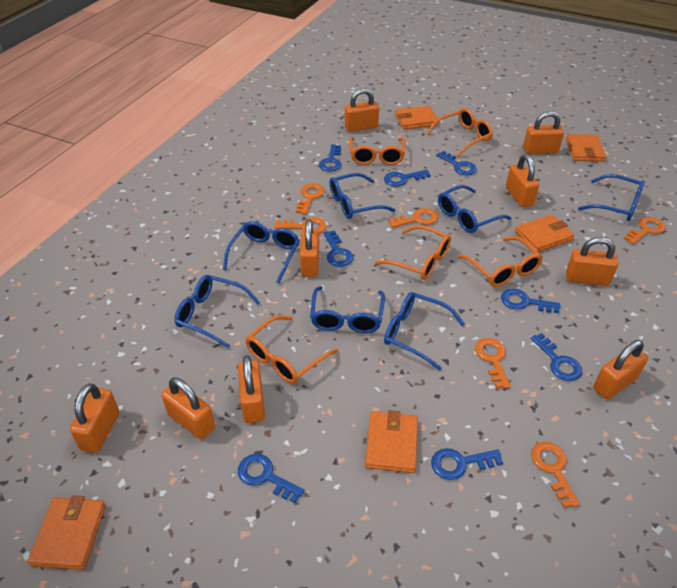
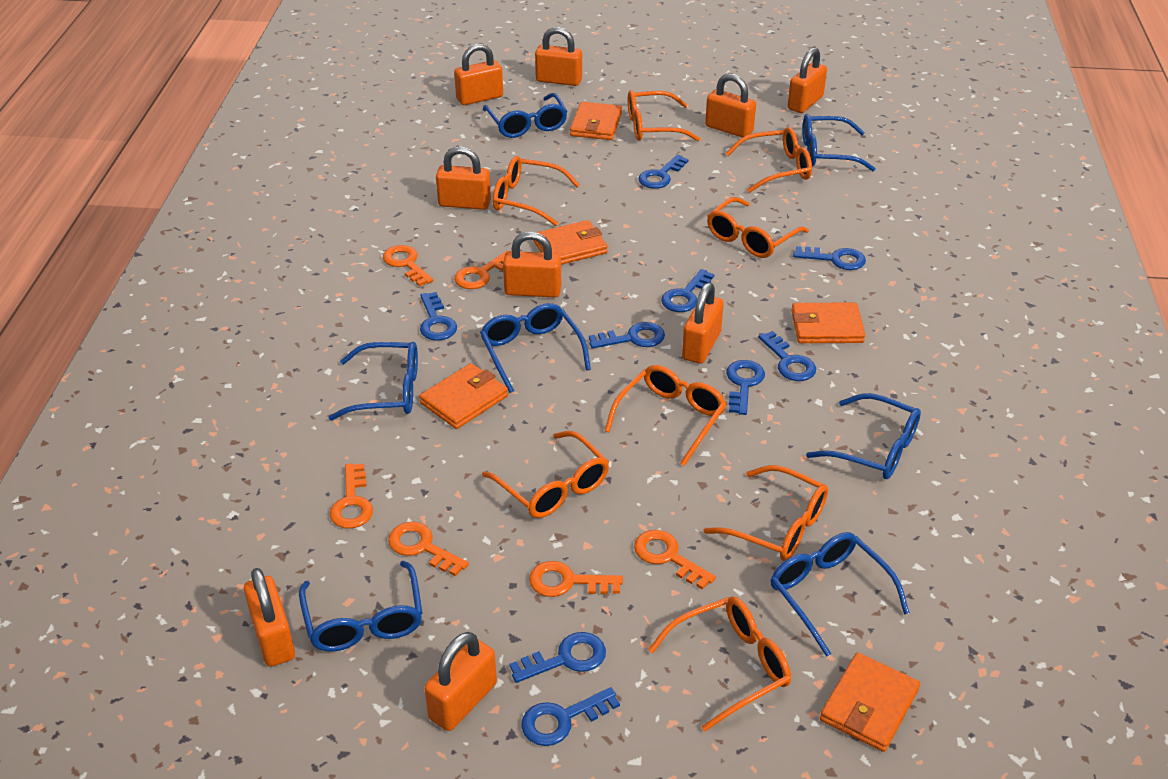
blue key: 8 -> 9
orange glasses: 5 -> 8

